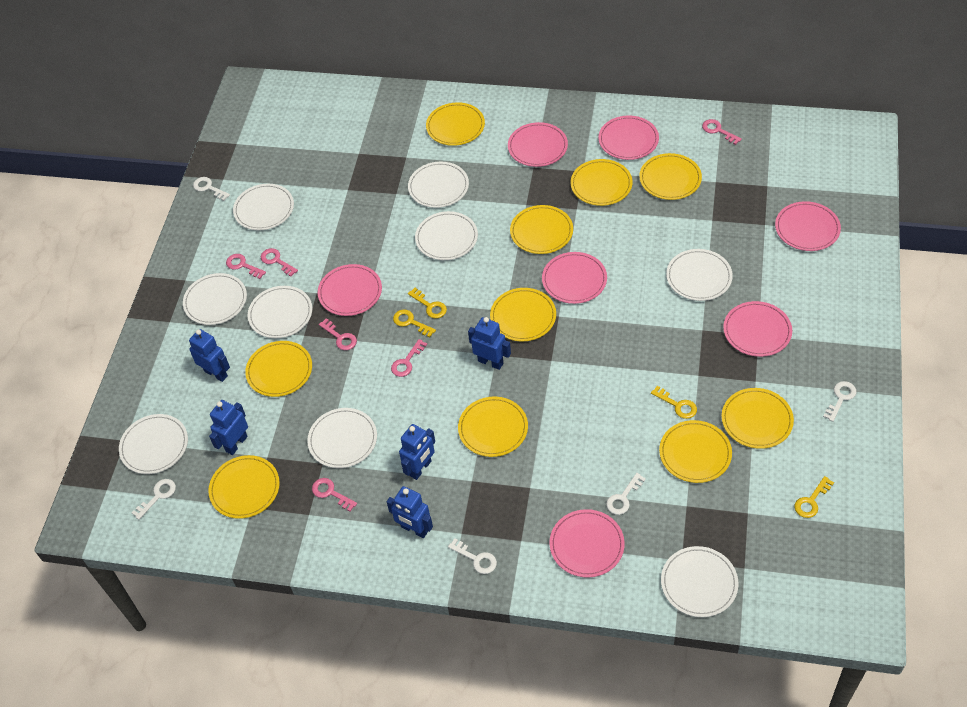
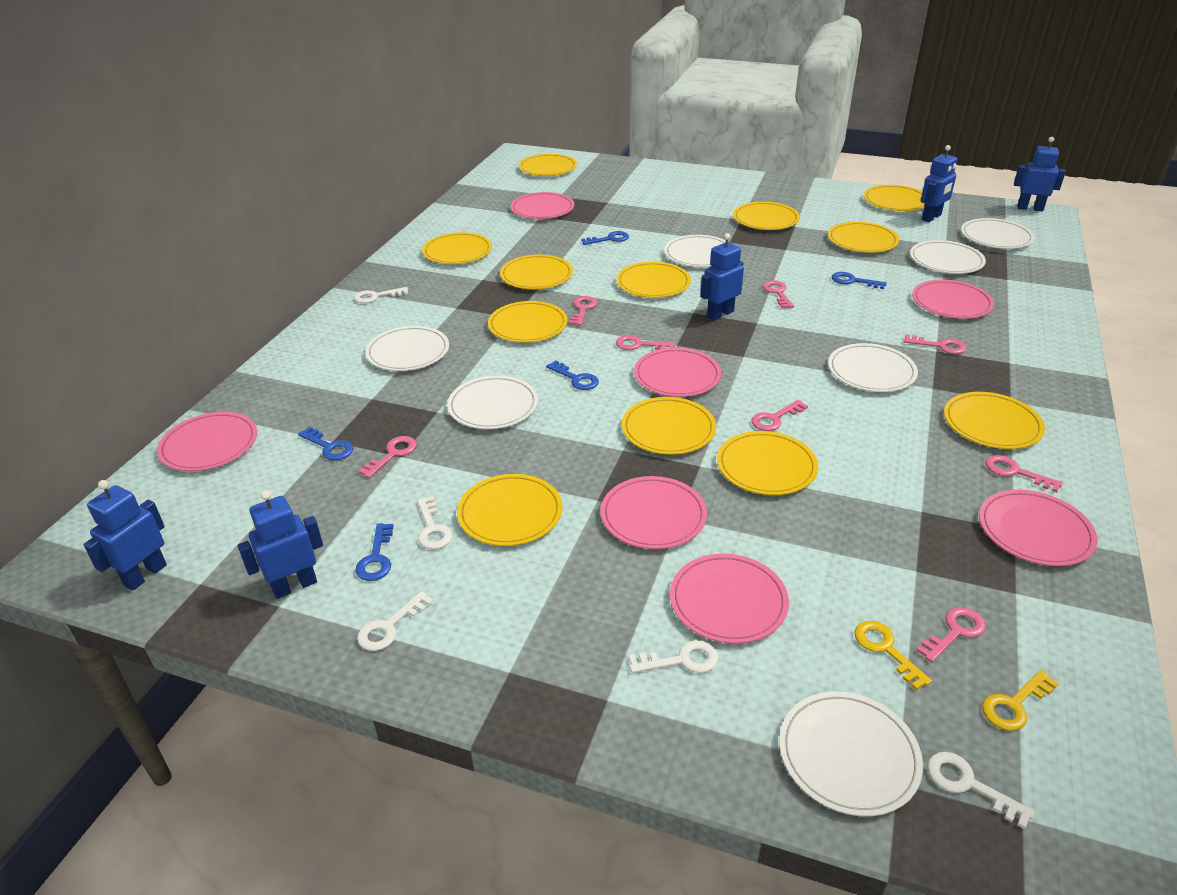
blue key: 0 -> 5
pink key: 6 -> 8
white plate: 9 -> 7
yellow key: 4 -> 2
yellow plate: 10 -> 12

